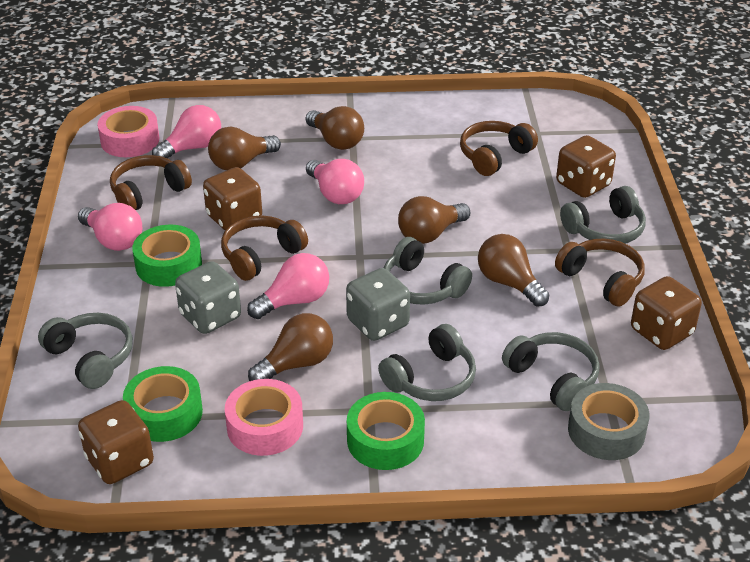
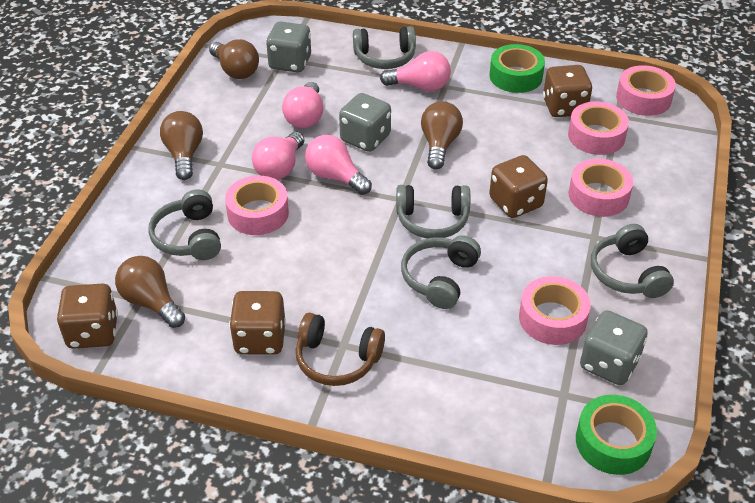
brown headphones: 4 -> 1
brown light bulb: 5 -> 4
green tape: 3 -> 2
grey dice: 2 -> 3
grey tape: 1 -> 0
pink tape: 2 -> 5

